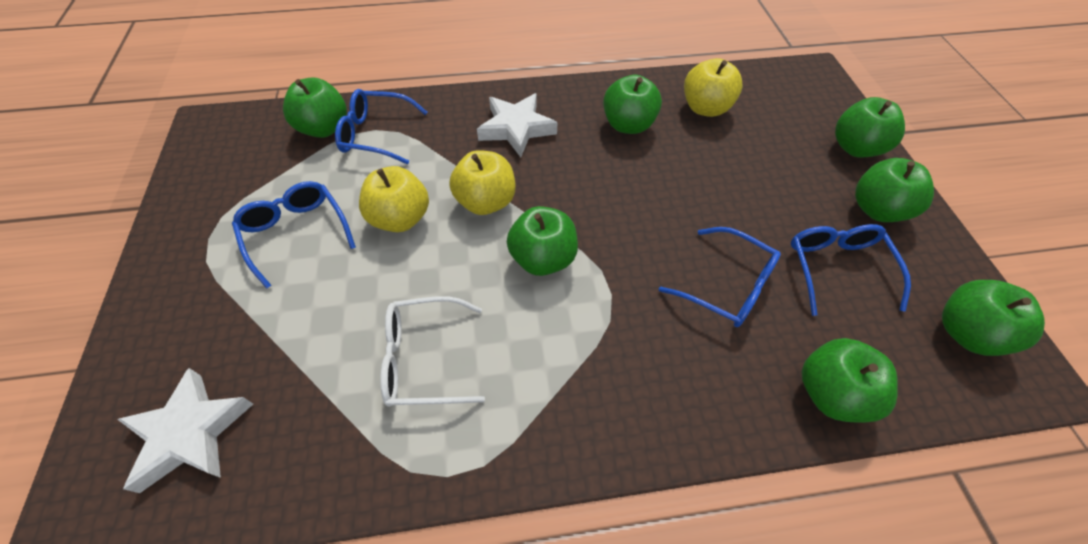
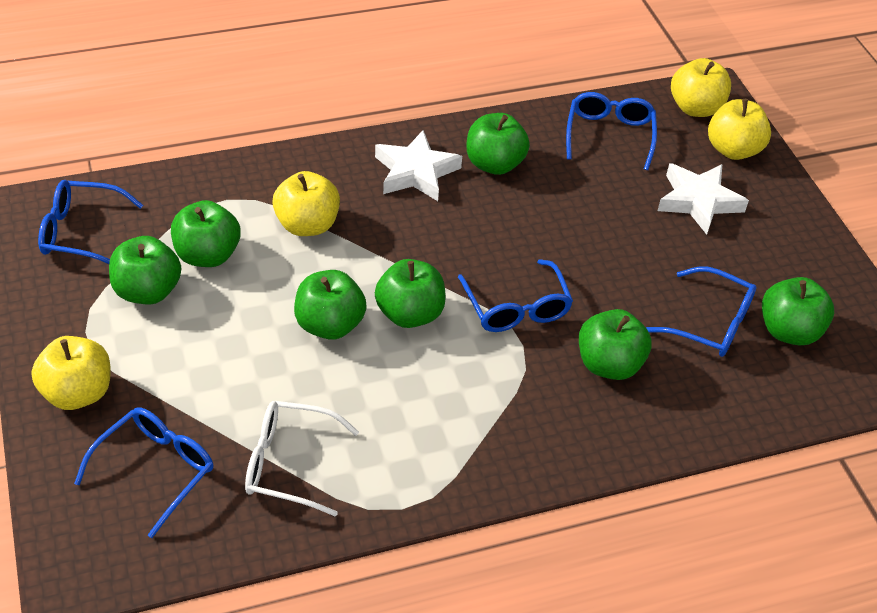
blue glasses: 4 -> 5
yellow apple: 3 -> 4

